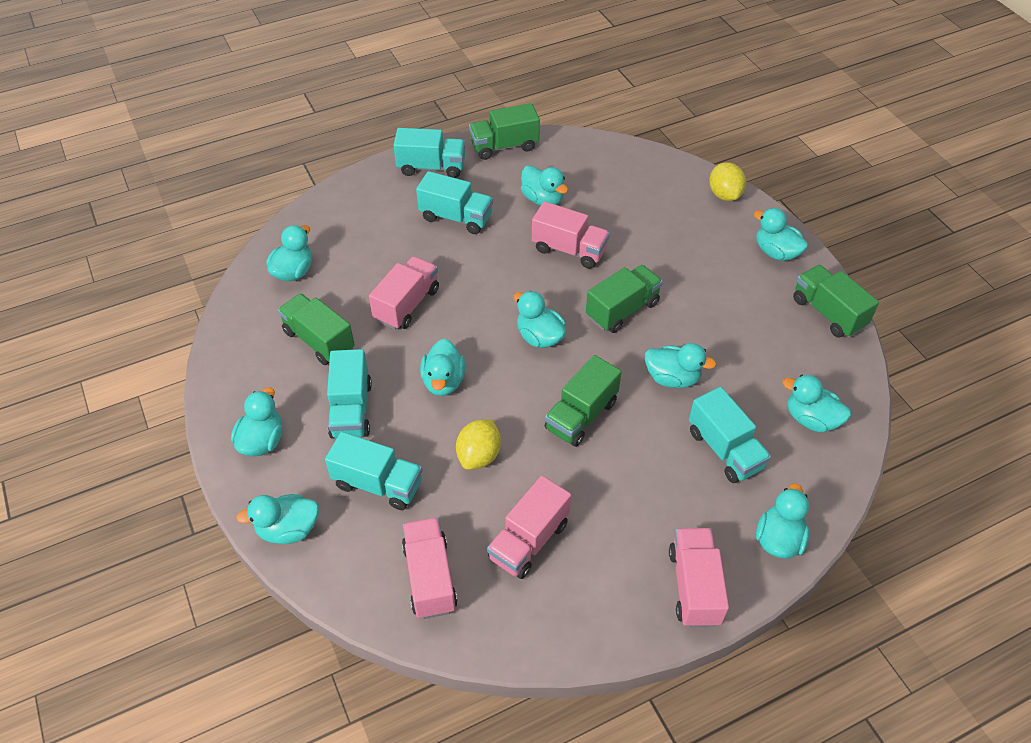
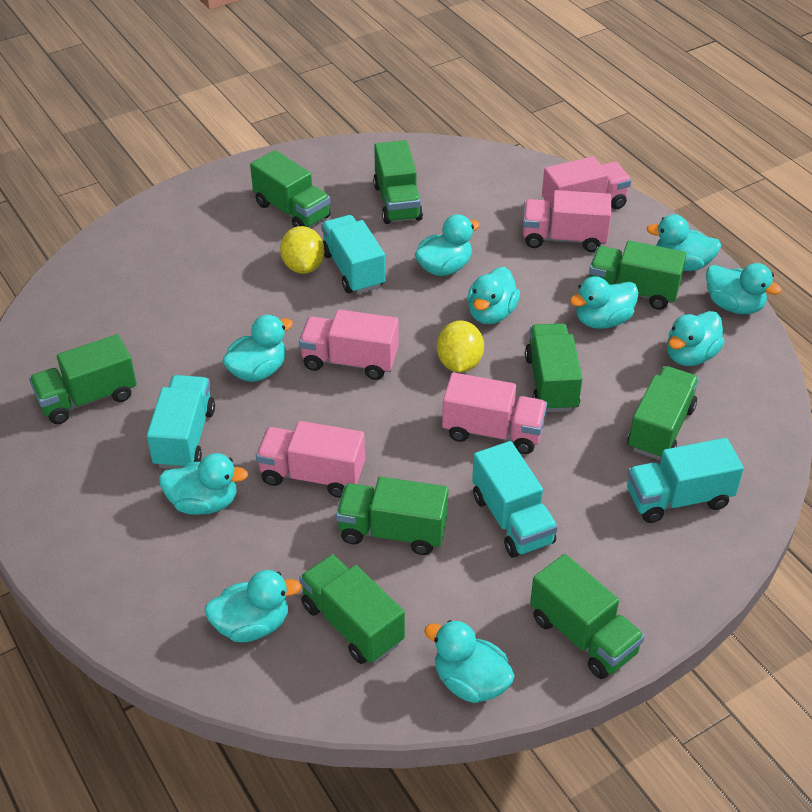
green truck: 5 -> 9
turquoise truck: 5 -> 4

